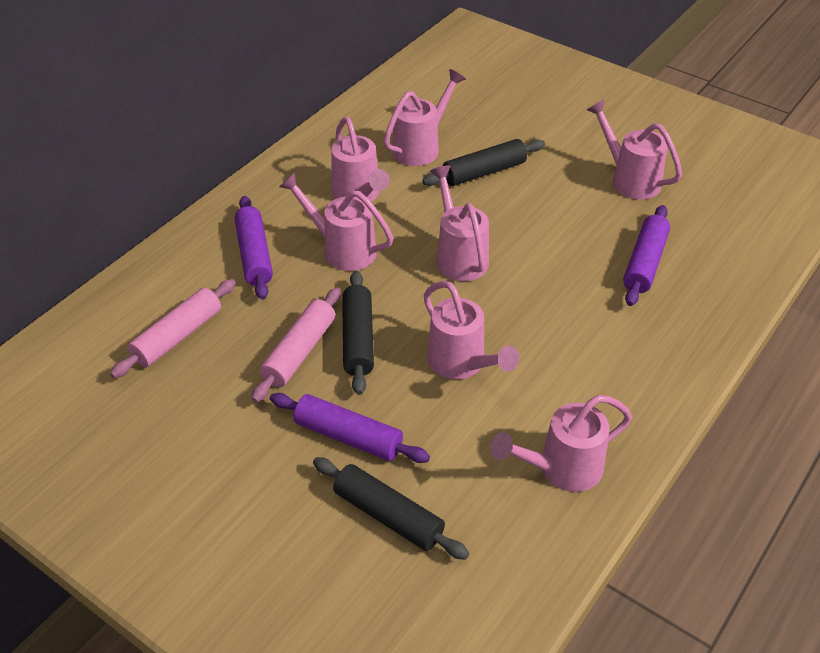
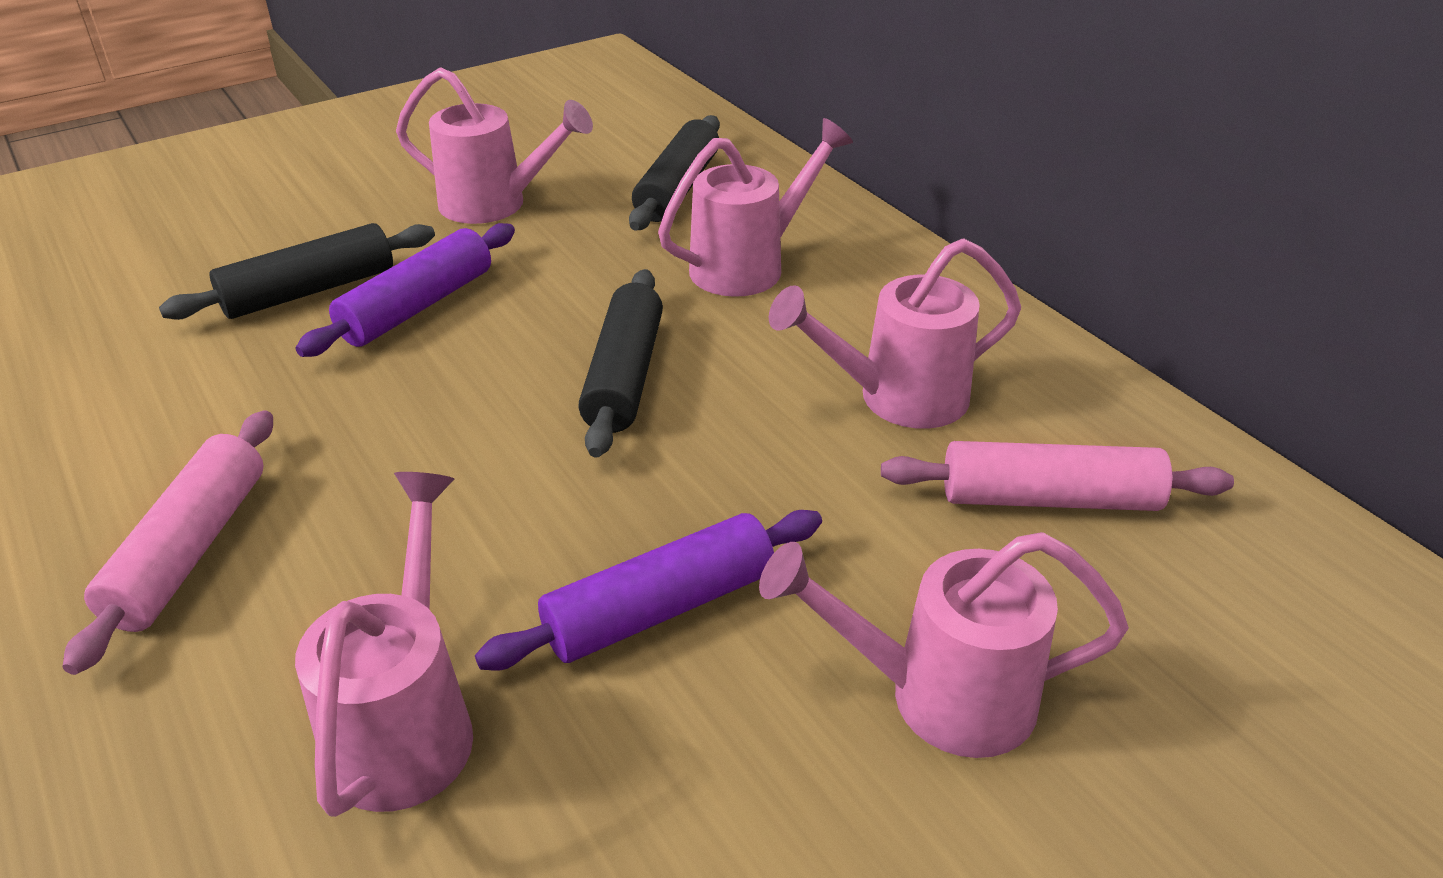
pink watering can: 7 -> 5
purple rolling pin: 3 -> 2

